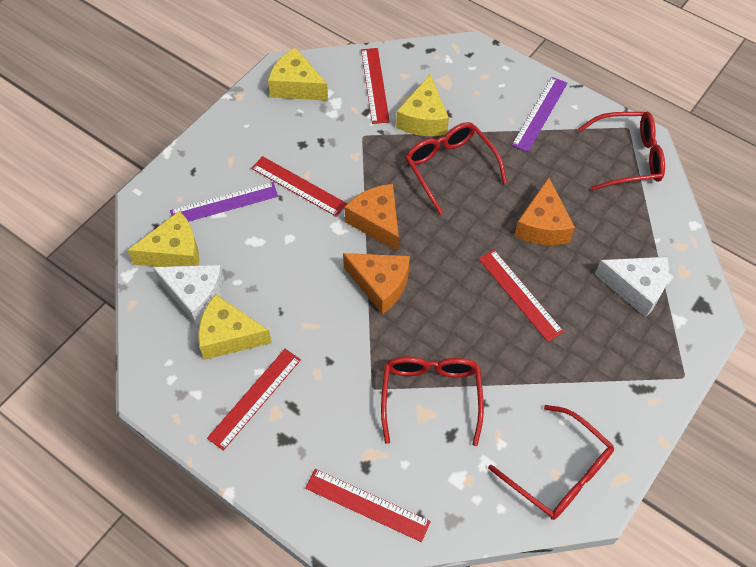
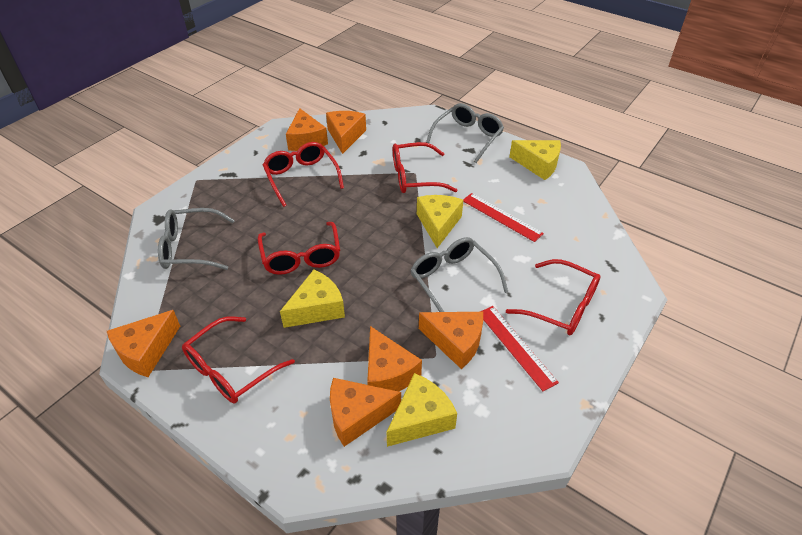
grey glasses: 0 -> 3
orange cheese: 3 -> 6
purple ruler: 2 -> 0
red glasses: 4 -> 5
red ruler: 5 -> 2
white cheese: 2 -> 0

